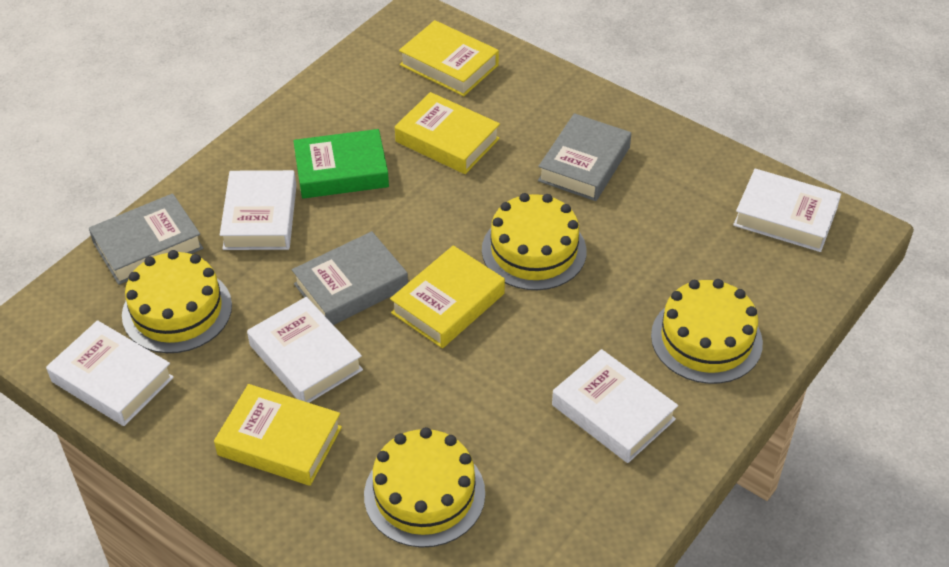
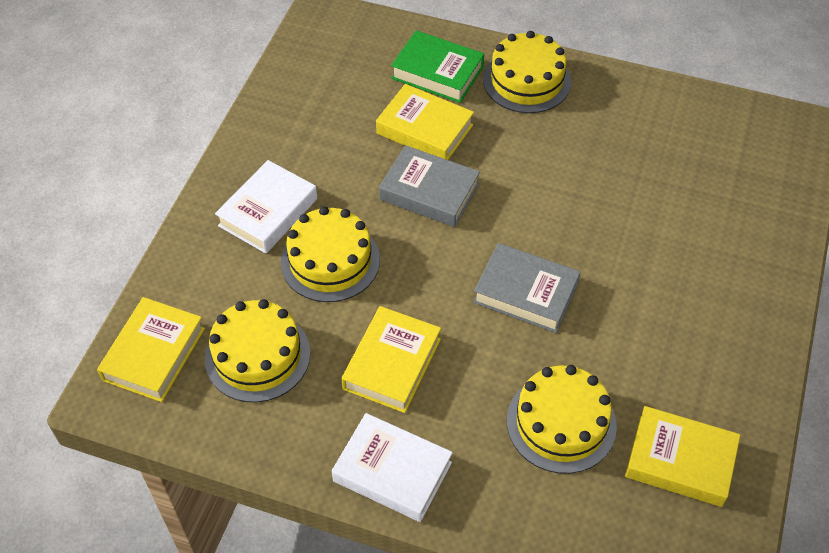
grey book: 3 -> 2
white book: 5 -> 2

